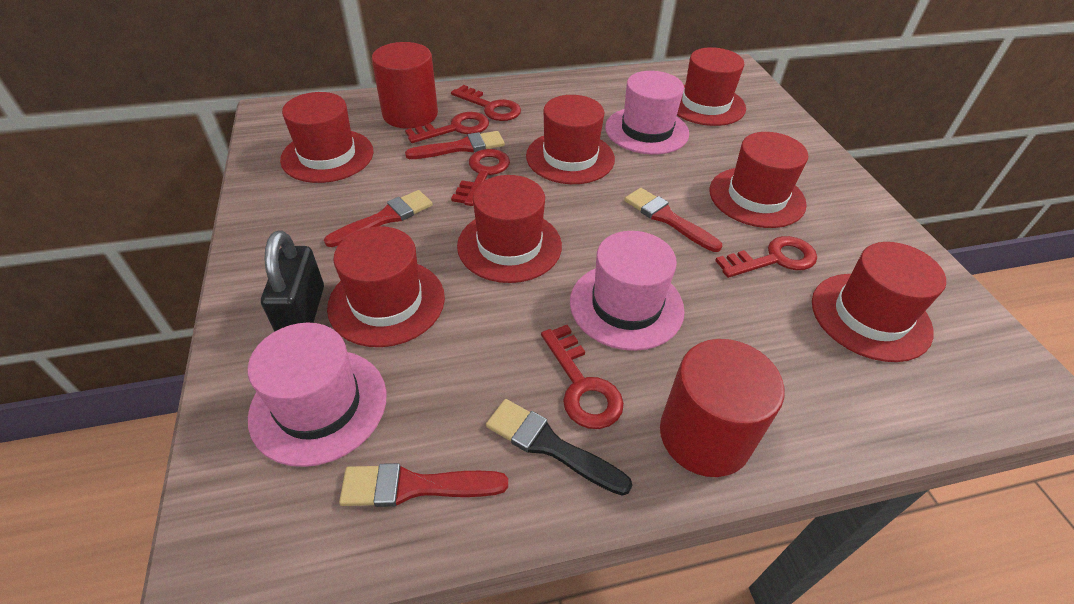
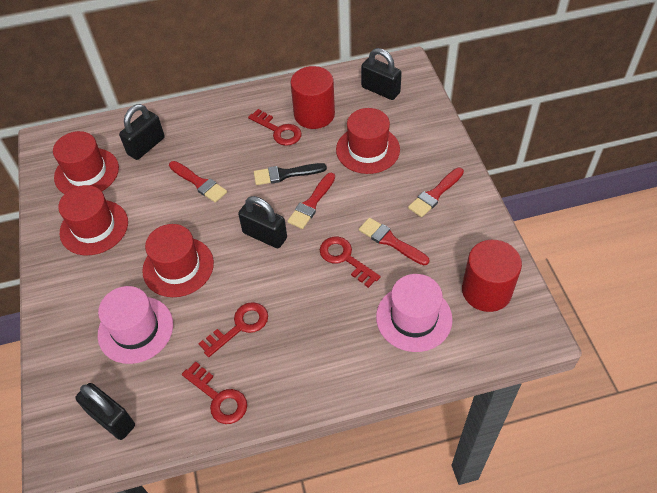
black padlock: 1 -> 4
pink hat: 3 -> 2
red hat: 7 -> 4
red key: 5 -> 4

